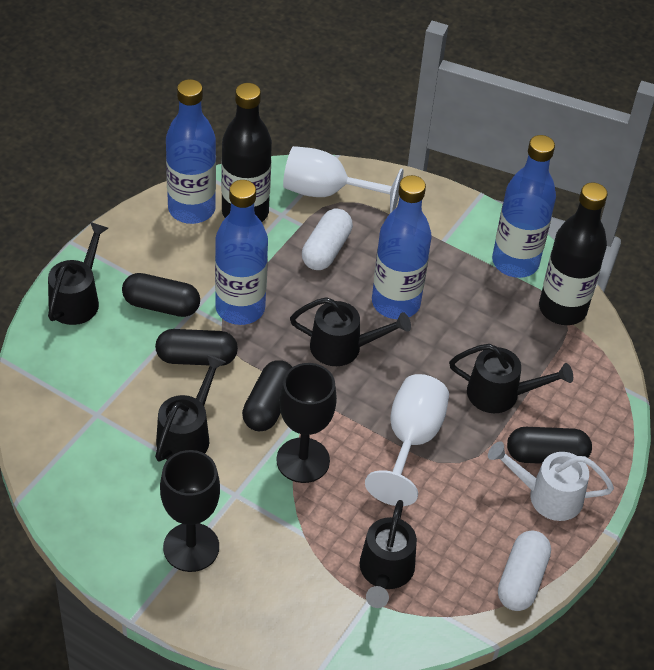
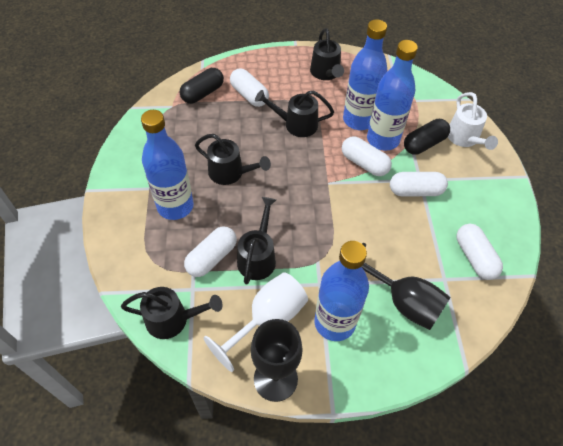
black bottle: 2 -> 0
black capsule: 4 -> 2
white capsule: 2 -> 5
white goblet: 2 -> 1

